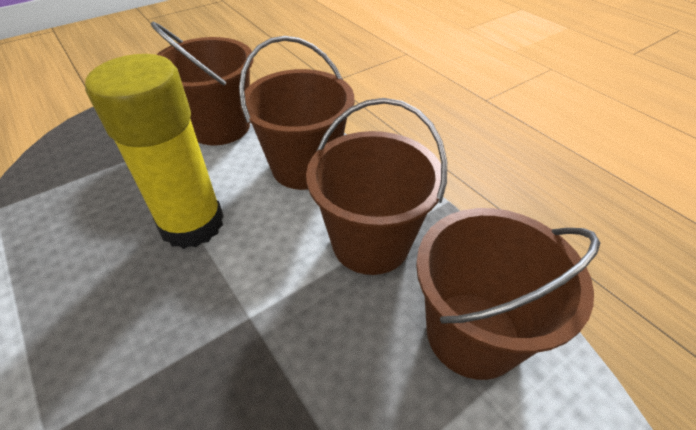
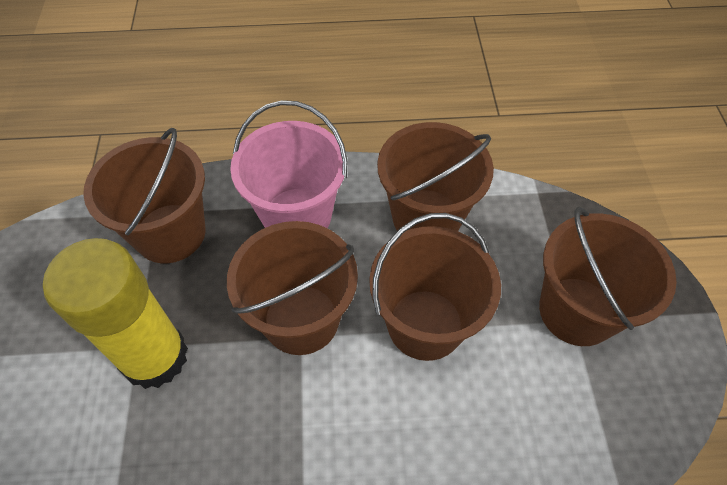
brown bucket: 4 -> 5
pink bucket: 0 -> 1

